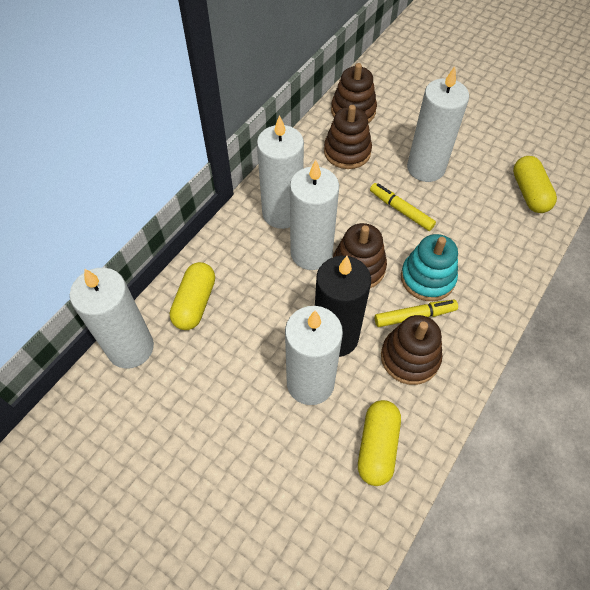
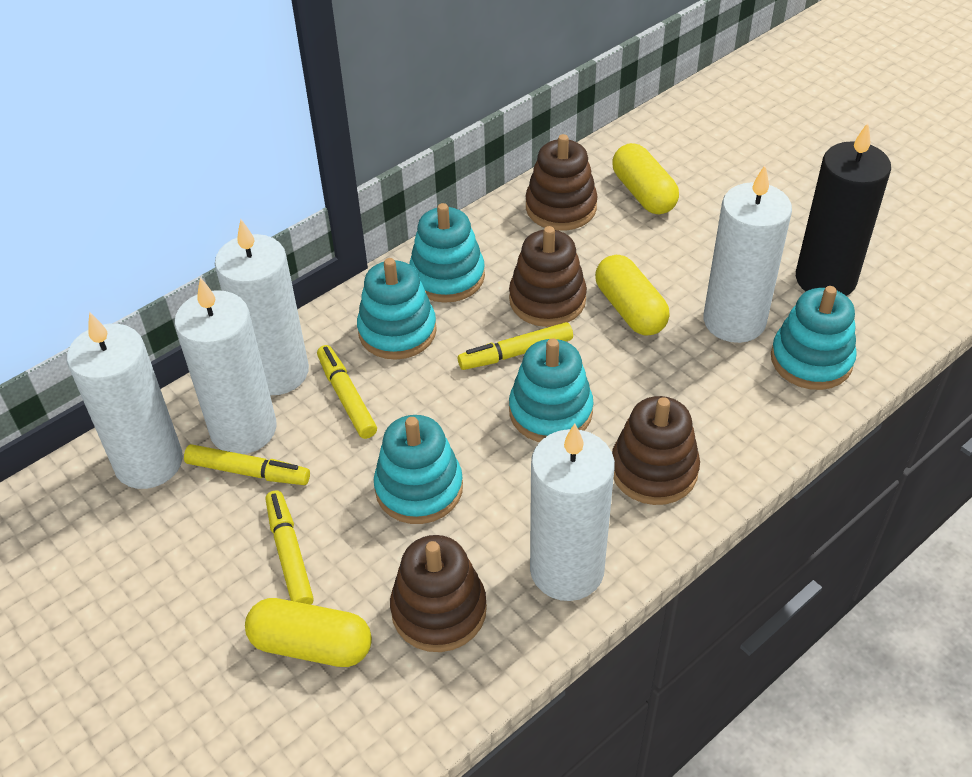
turquoise stacking toy: 1 -> 5
yellow marker: 2 -> 4

